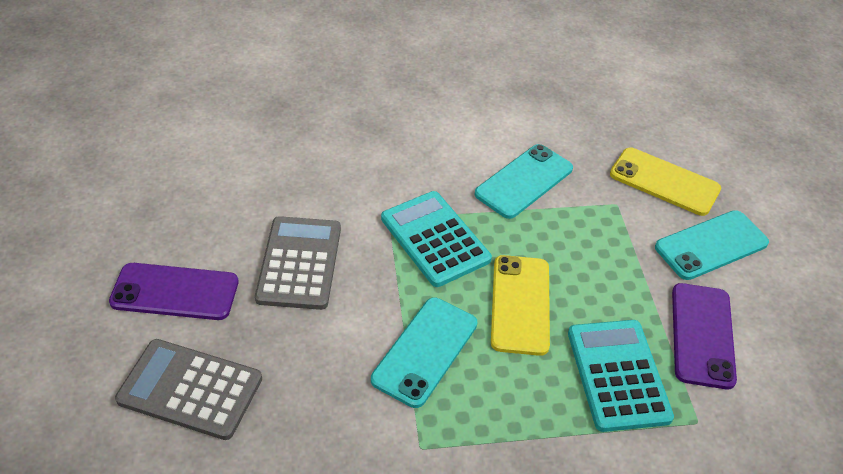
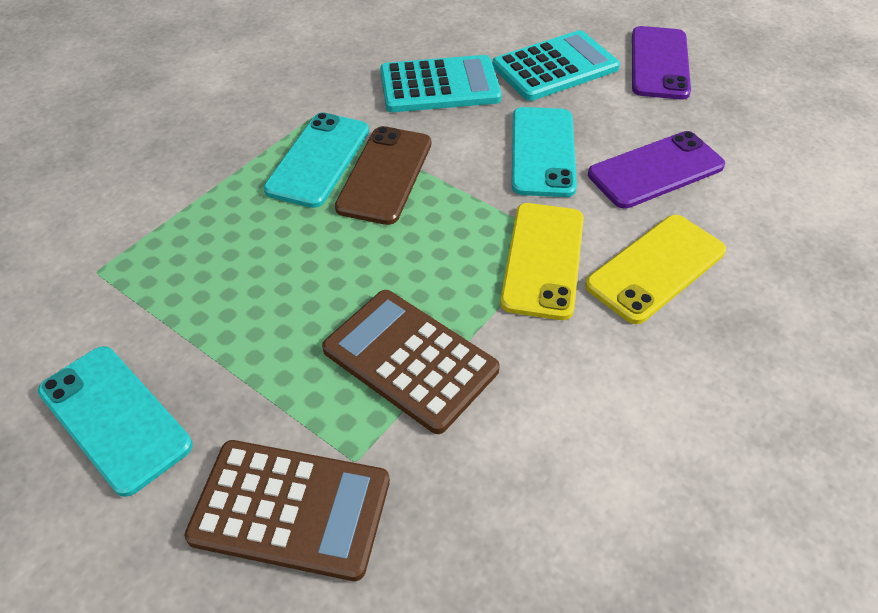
brown calculator: 0 -> 2
brown phone: 0 -> 1
grey calculator: 2 -> 0

